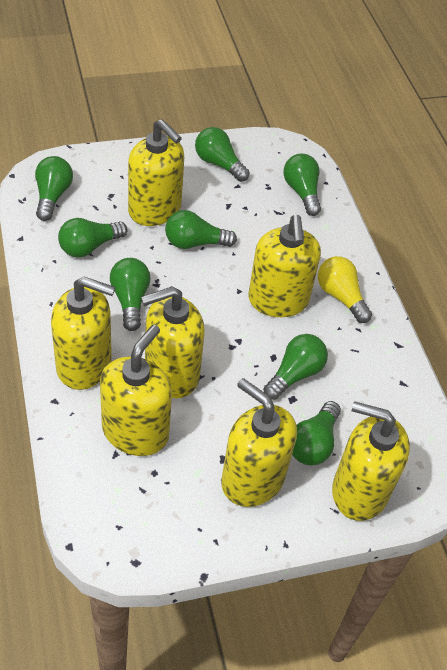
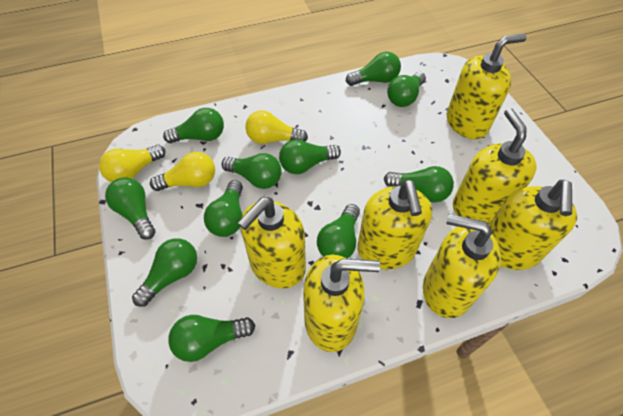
green light bulb: 8 -> 11
yellow light bulb: 1 -> 3

